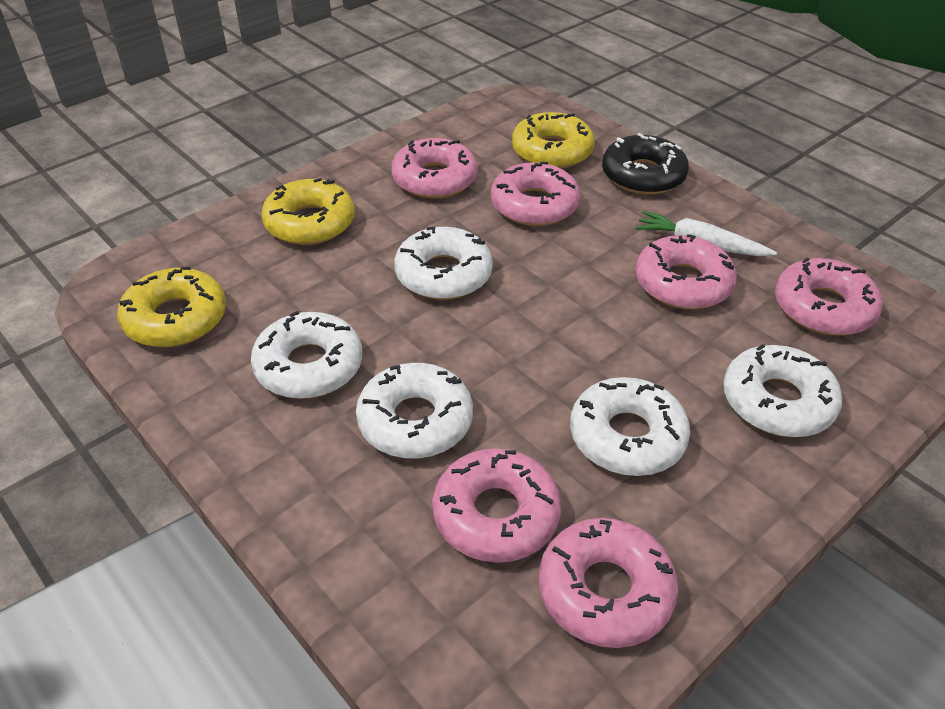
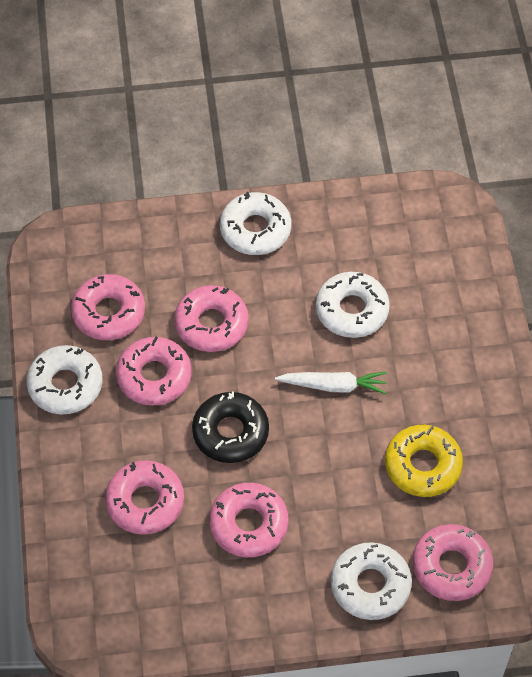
white donut: 5 -> 4
yellow donut: 3 -> 1

